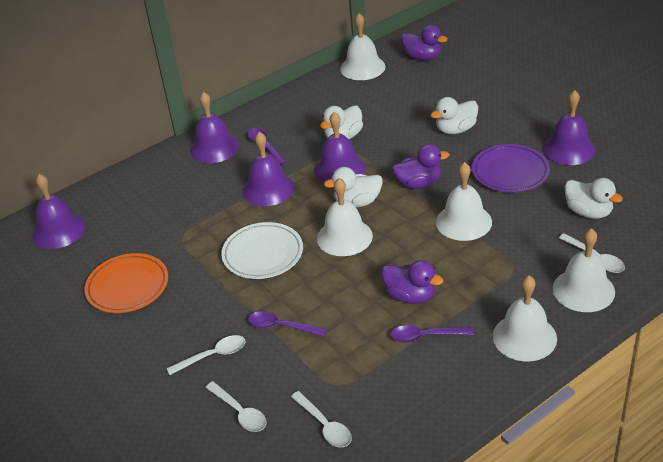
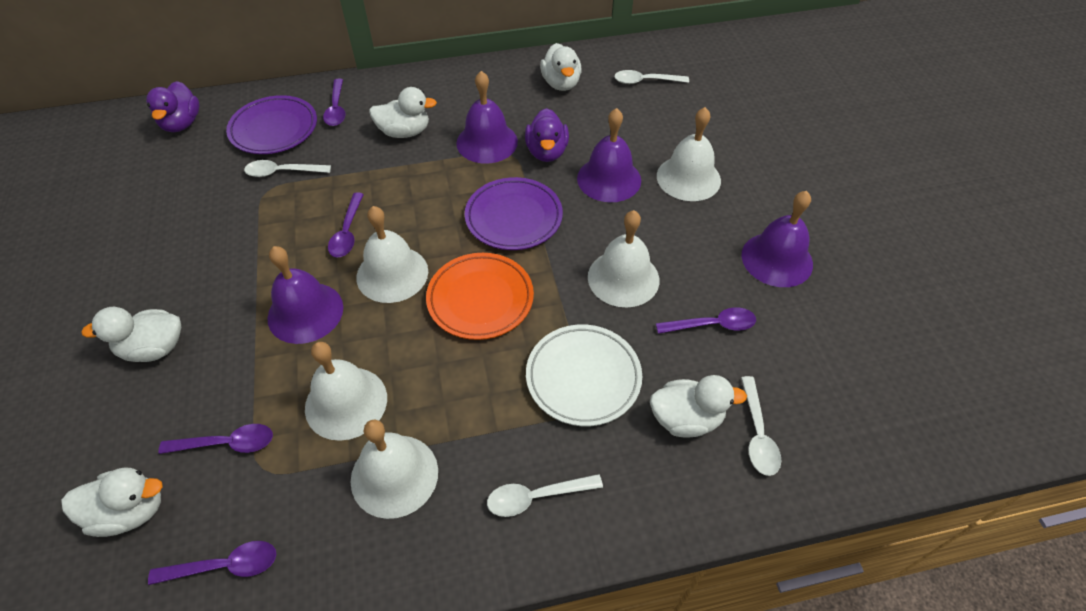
purple bell: 5 -> 4
purple duck: 3 -> 2
purple plate: 1 -> 2
purple spoon: 3 -> 5
white duck: 4 -> 5

